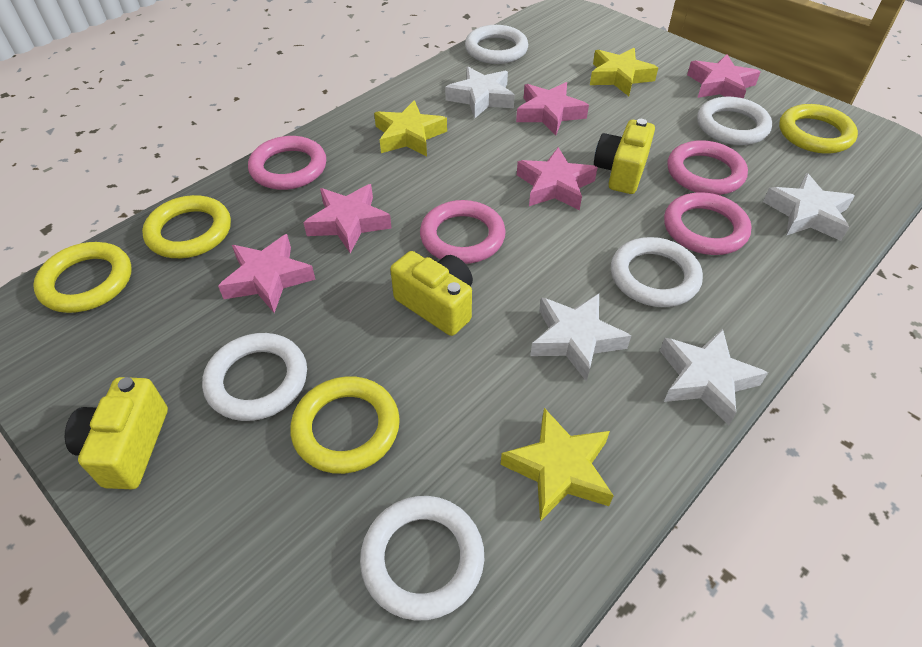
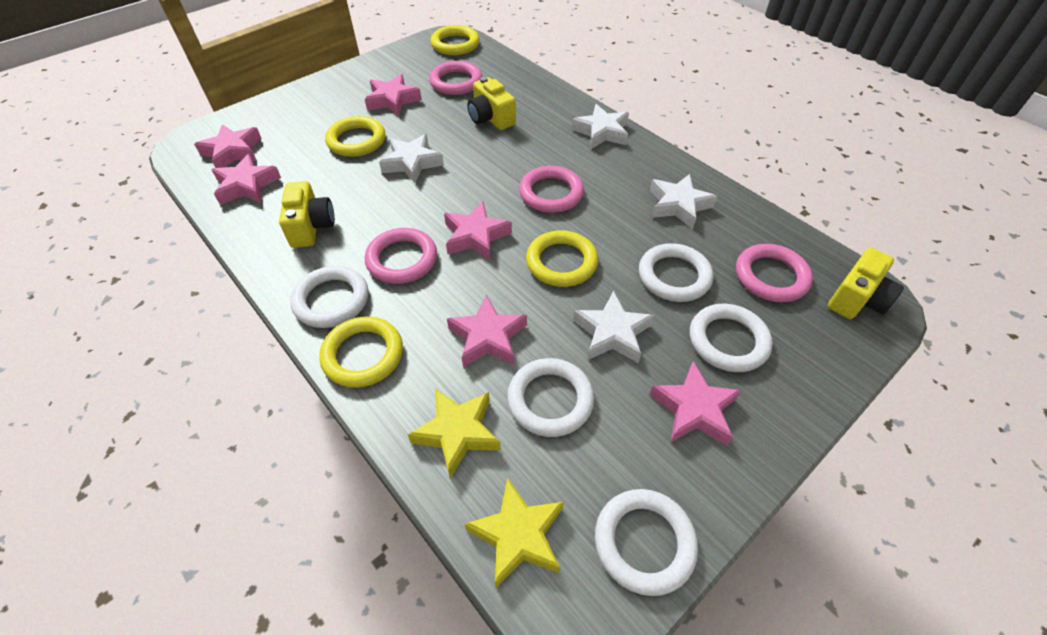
pink star: 5 -> 6
yellow star: 3 -> 2

